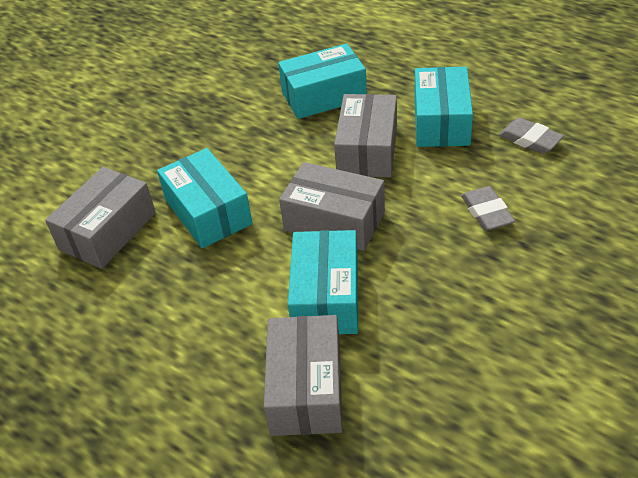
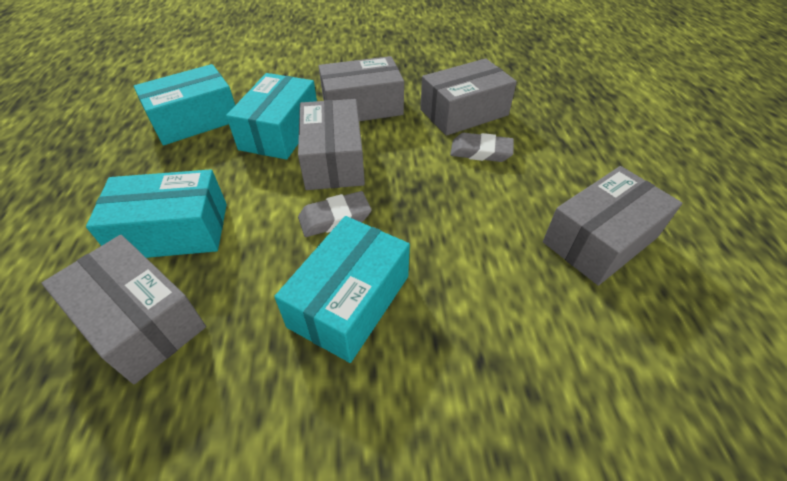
grey box: 4 -> 5

